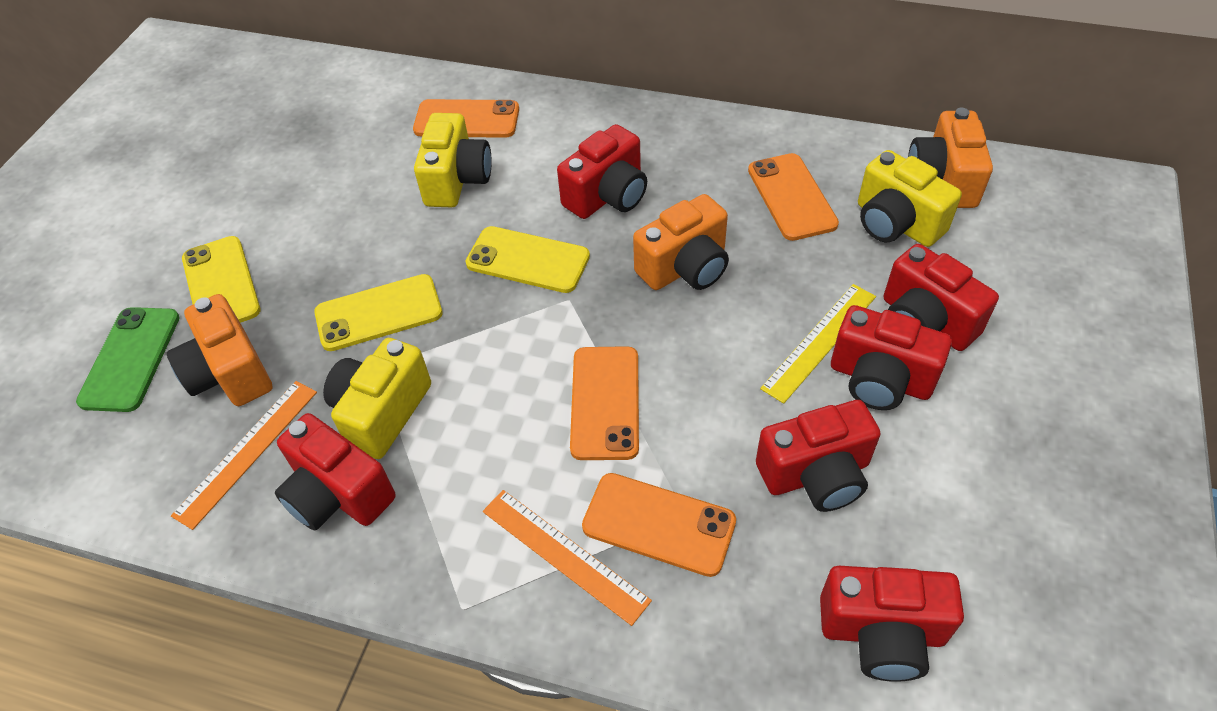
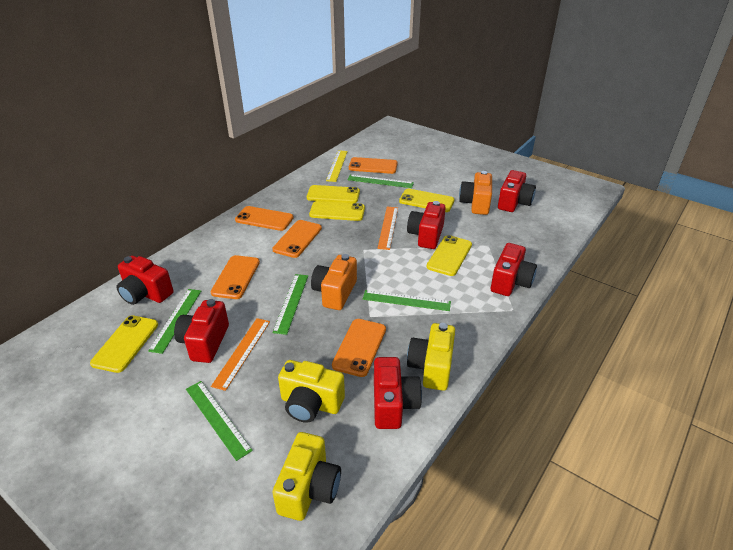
green phone: 1 -> 0
green ruler: 0 -> 5
orange camera: 3 -> 2
orange phone: 4 -> 5
yellow phone: 3 -> 5

